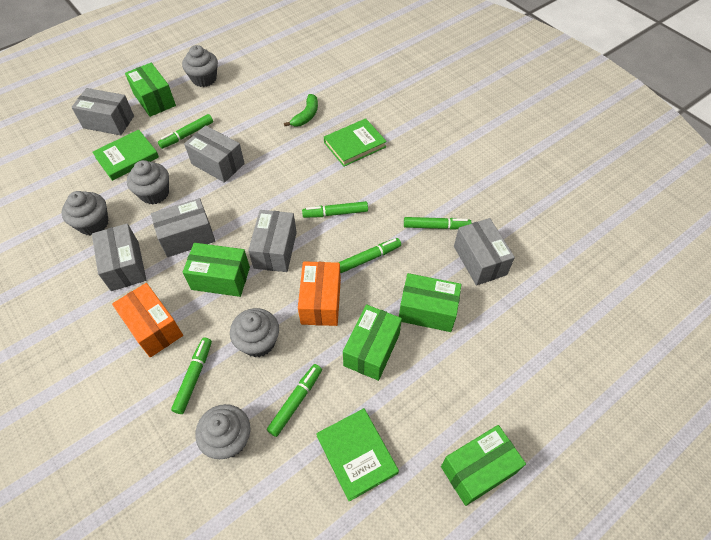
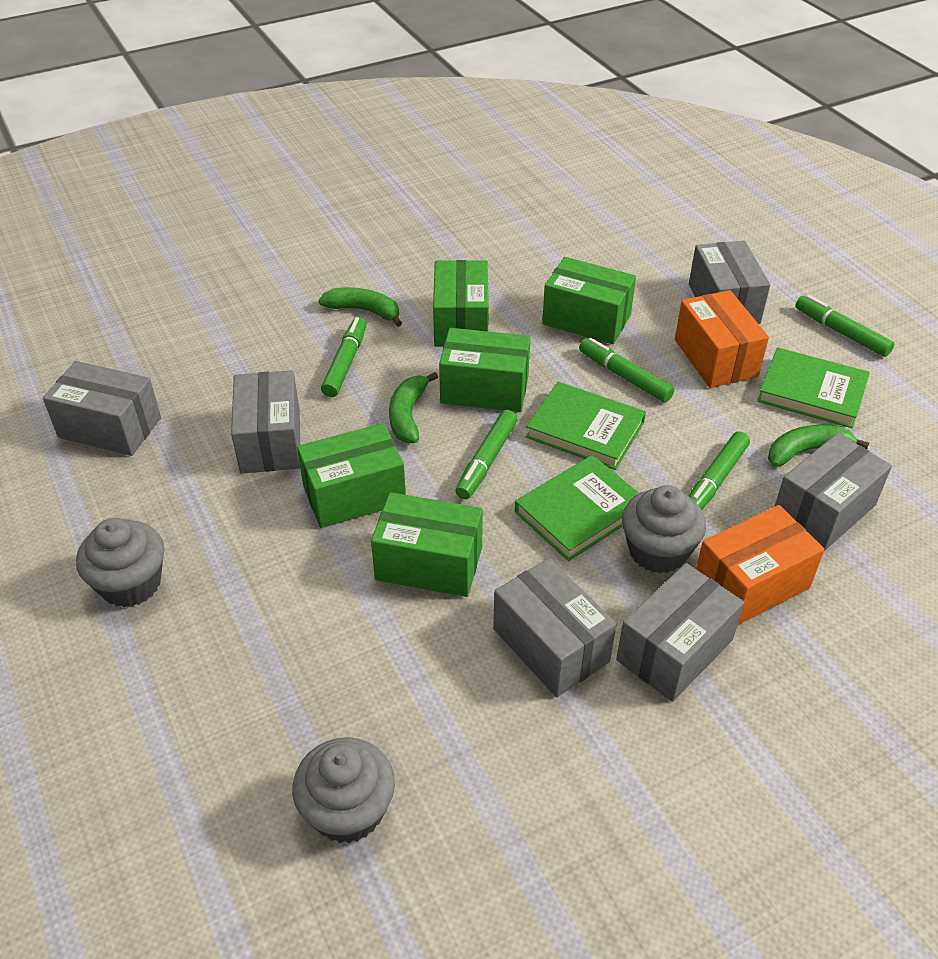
green banana: 1 -> 3
green marker: 6 -> 5
grey cupcake: 5 -> 3

